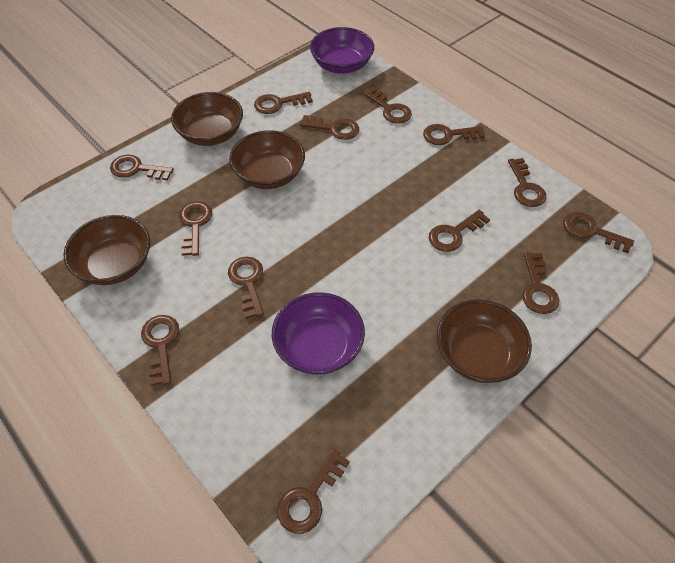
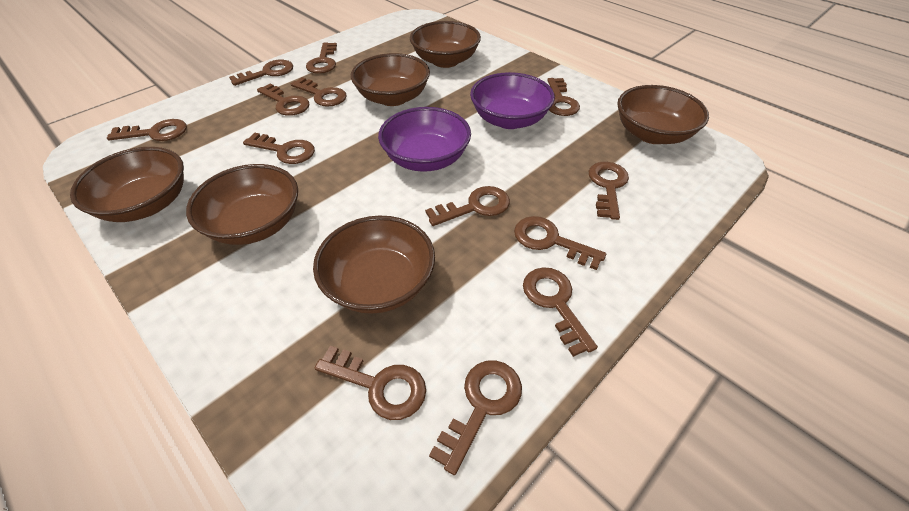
brown bowl: 4 -> 6

